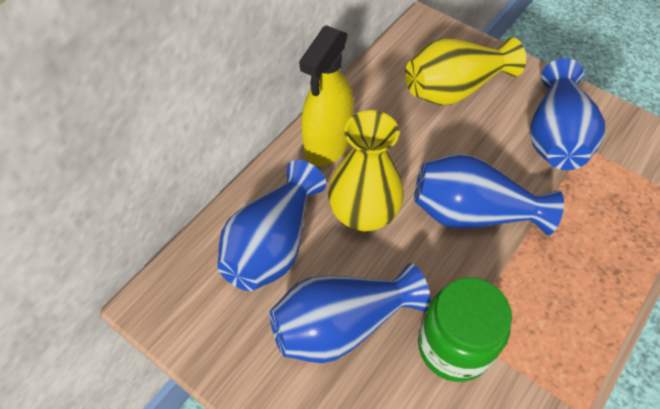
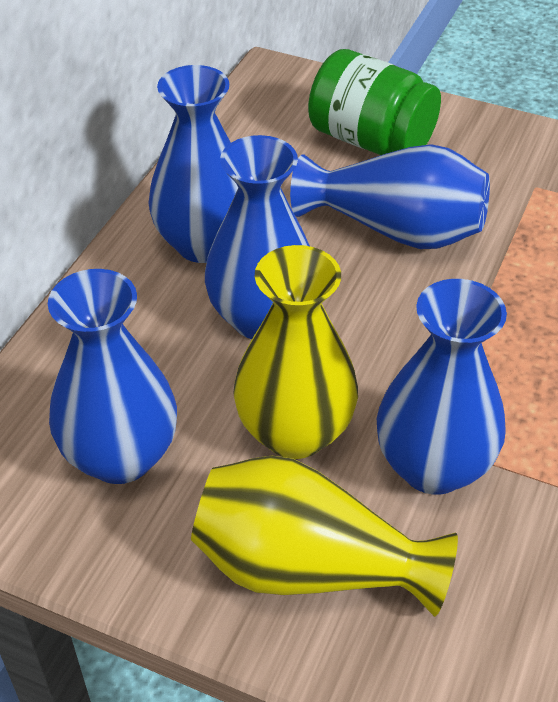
blue vase: 4 -> 5
yellow spray bottle: 1 -> 0

